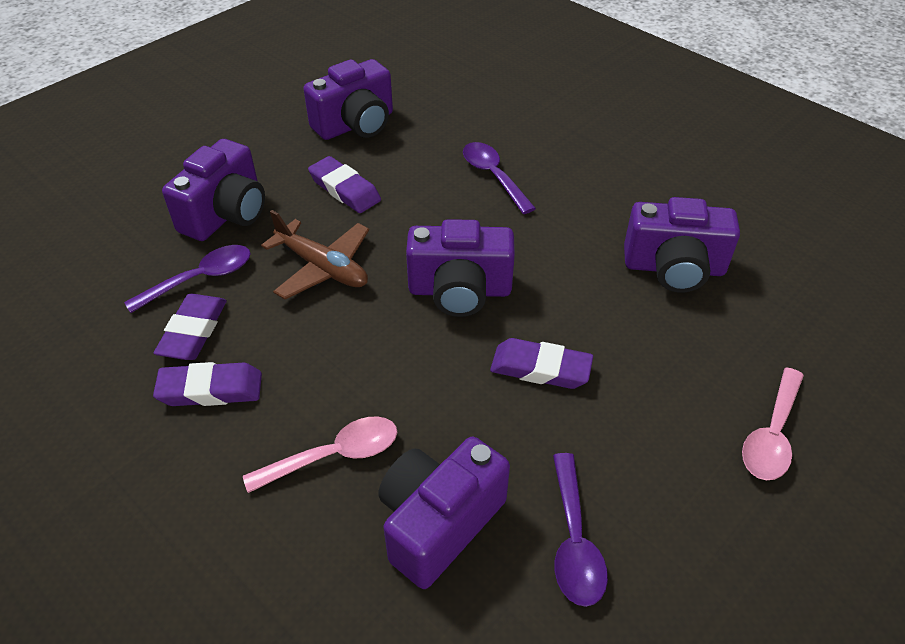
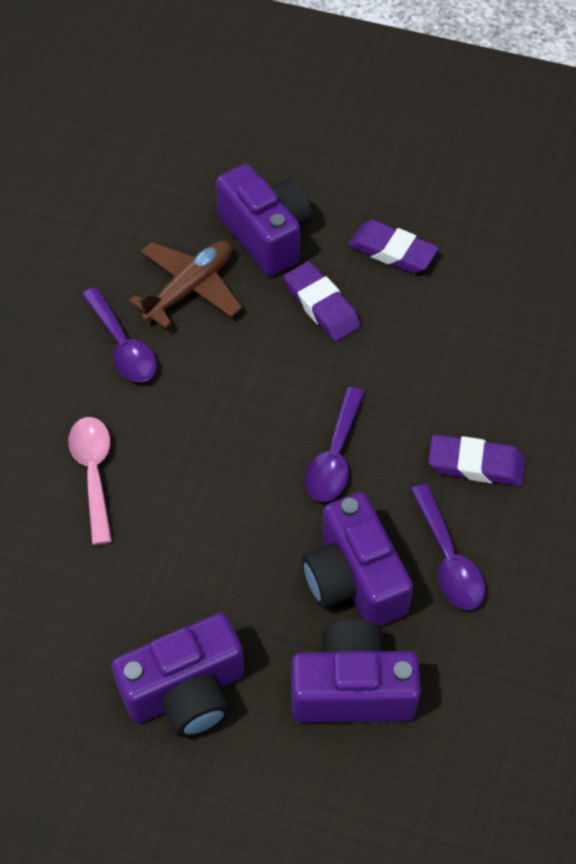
pink spoon: 2 -> 1
purple camera: 5 -> 4
purple eraser: 4 -> 3

